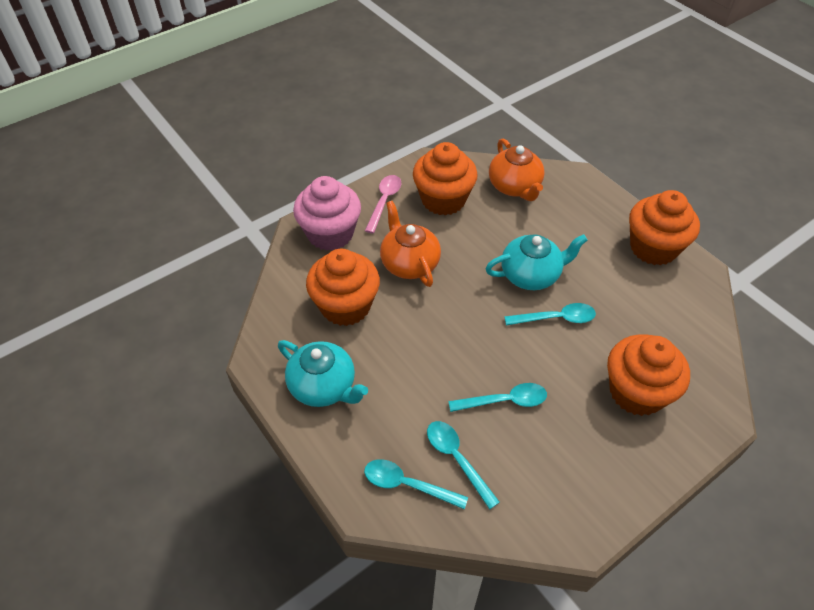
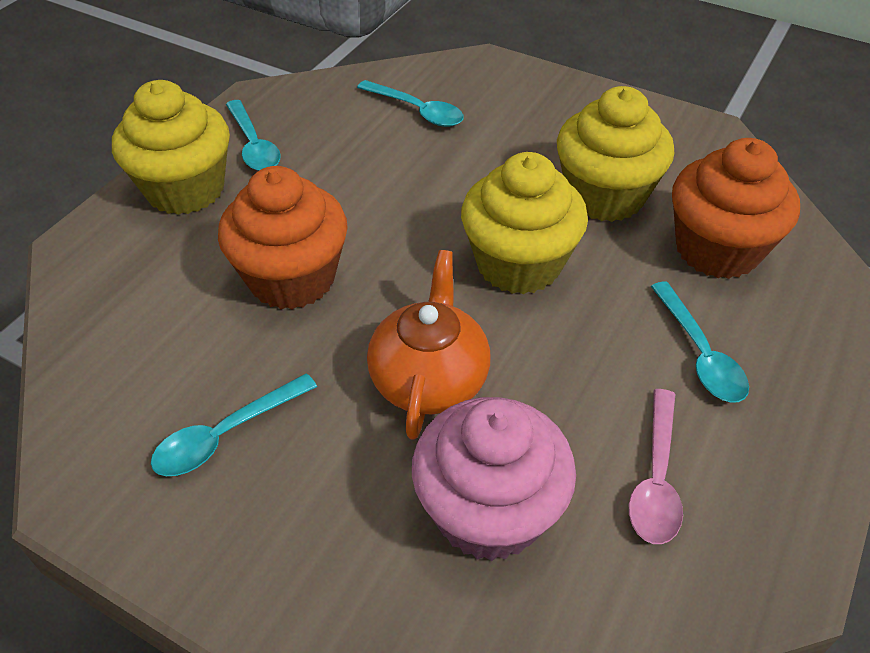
orange cupcake: 4 -> 2
orange teapot: 2 -> 1
turquoise teapot: 2 -> 0
yellow cupcake: 0 -> 3

